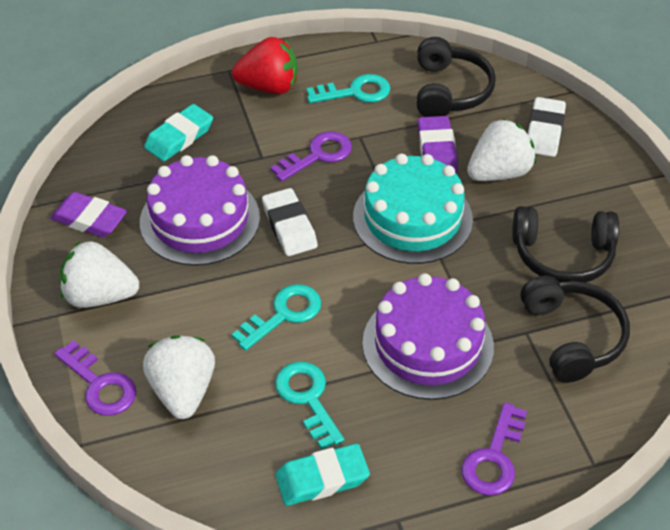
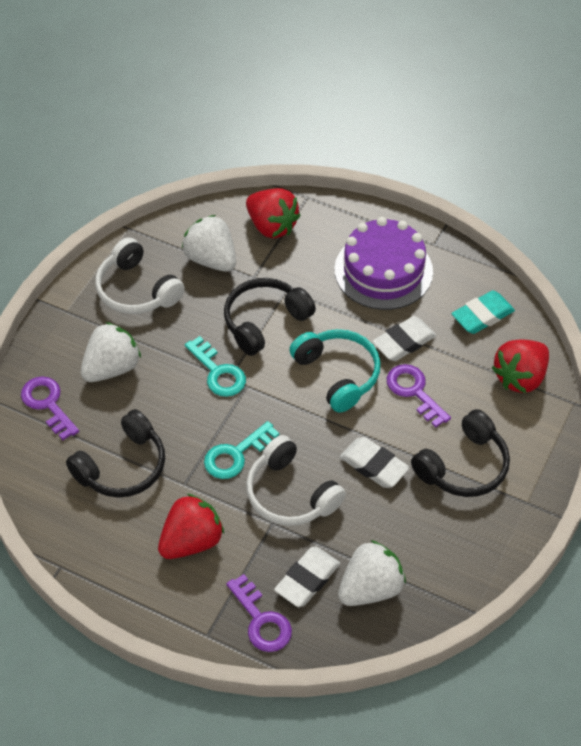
purple cake: 2 -> 1
purple eraser: 2 -> 0
red strawberry: 1 -> 3
turquoise cake: 1 -> 0
turquoise eraser: 2 -> 1
turquoise headphones: 0 -> 1
turquoise key: 3 -> 2
white eraser: 2 -> 3
white headphones: 0 -> 2

